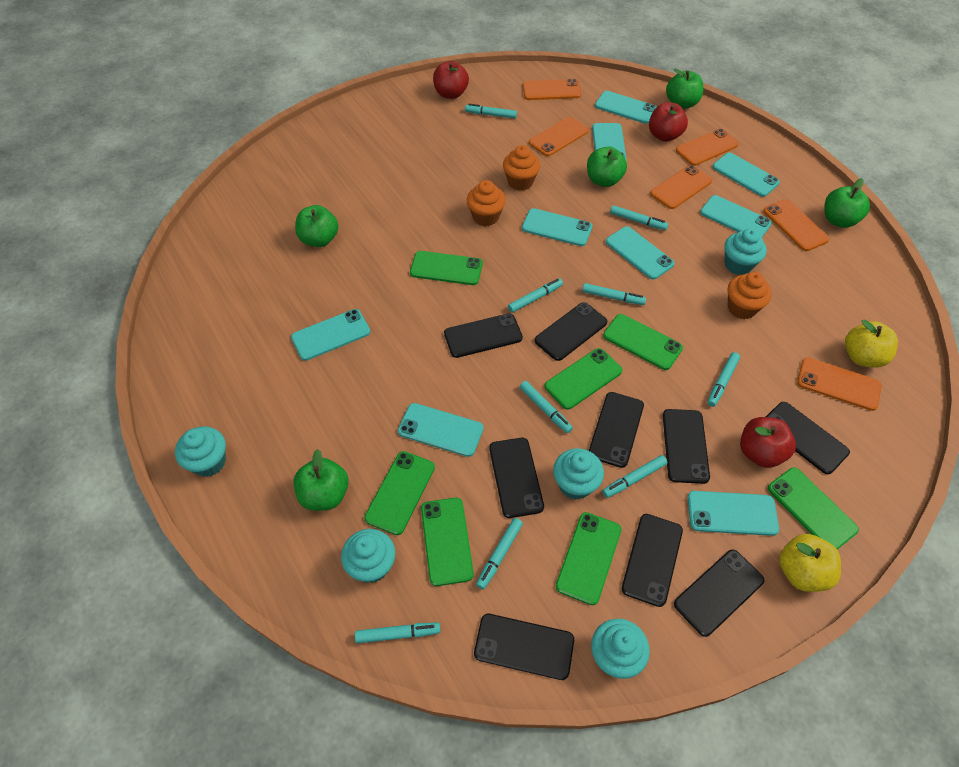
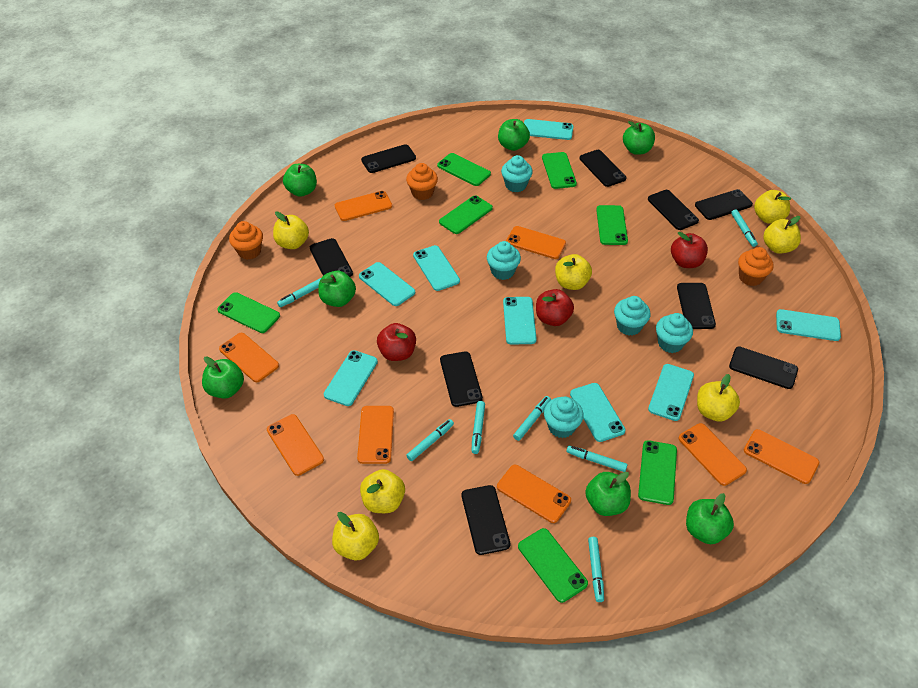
green apple: 5 -> 7
orange phone: 6 -> 8
turquoise marker: 9 -> 7
turquoise phone: 9 -> 8
yellow apple: 2 -> 7

